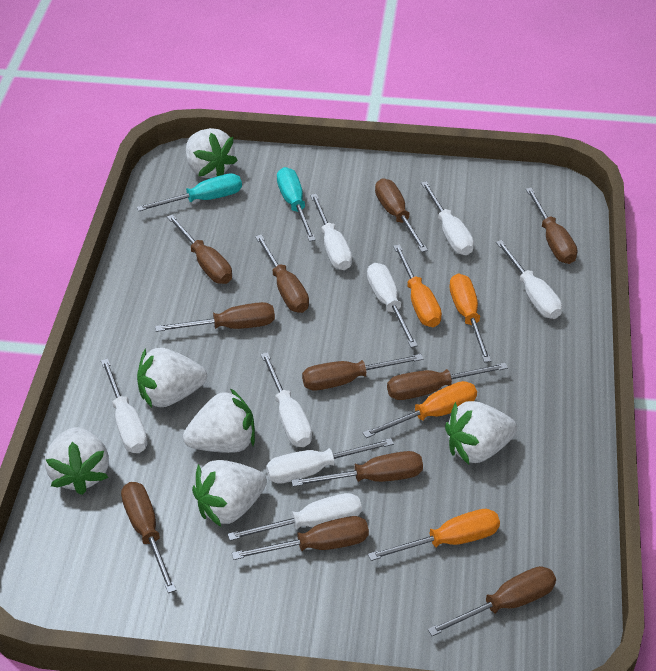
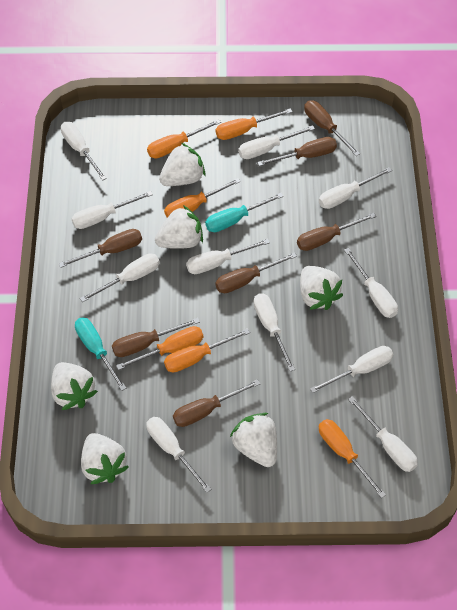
brown screwdriver: 11 -> 7
orange screwdriver: 4 -> 6
white screwdriver: 8 -> 11

